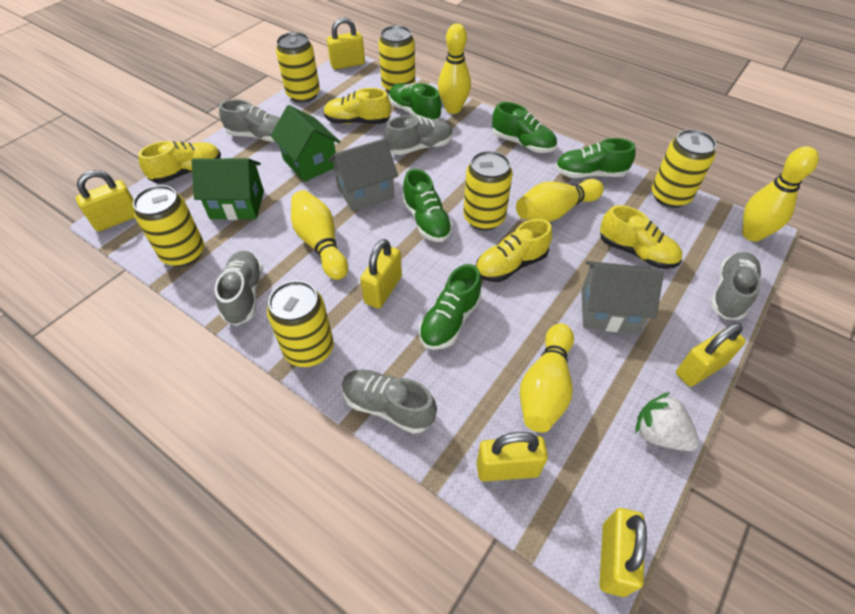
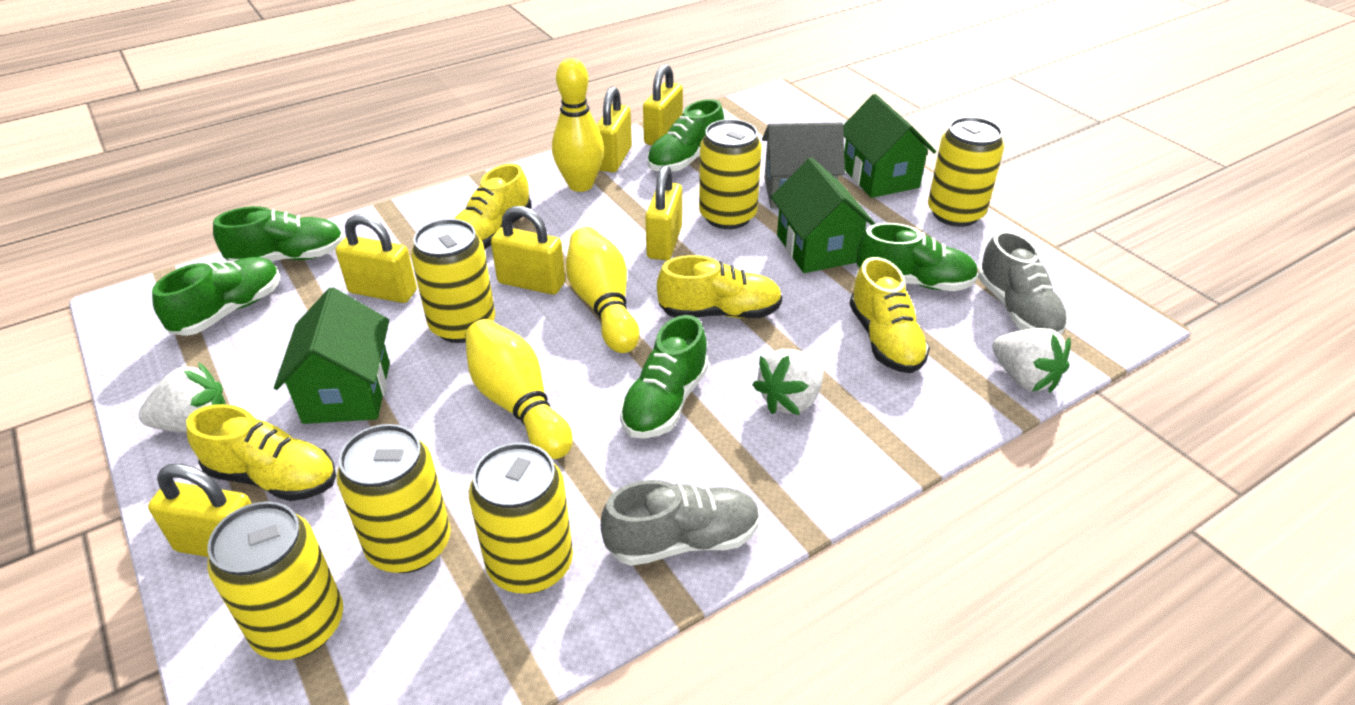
green house: 2 -> 3
grey house: 2 -> 1
grey shoe: 5 -> 2
white strawberry: 1 -> 3
yellow bowling pin: 5 -> 3

